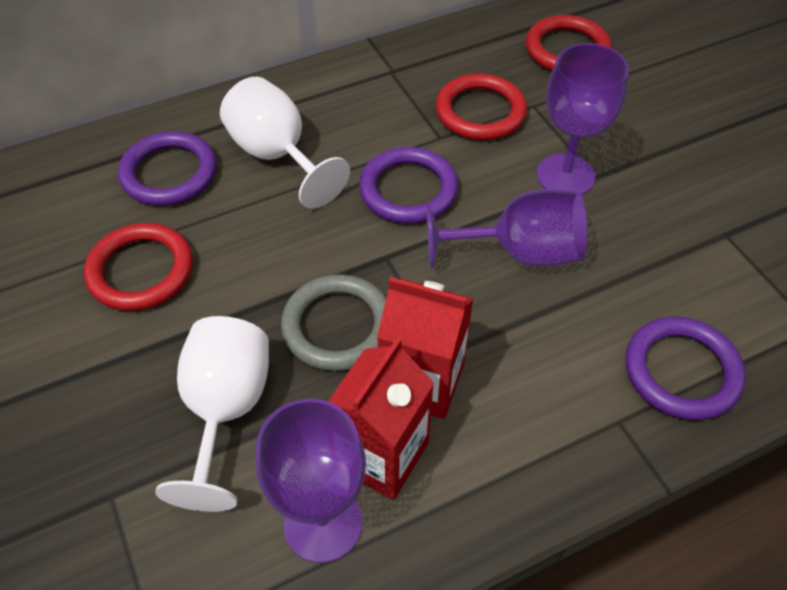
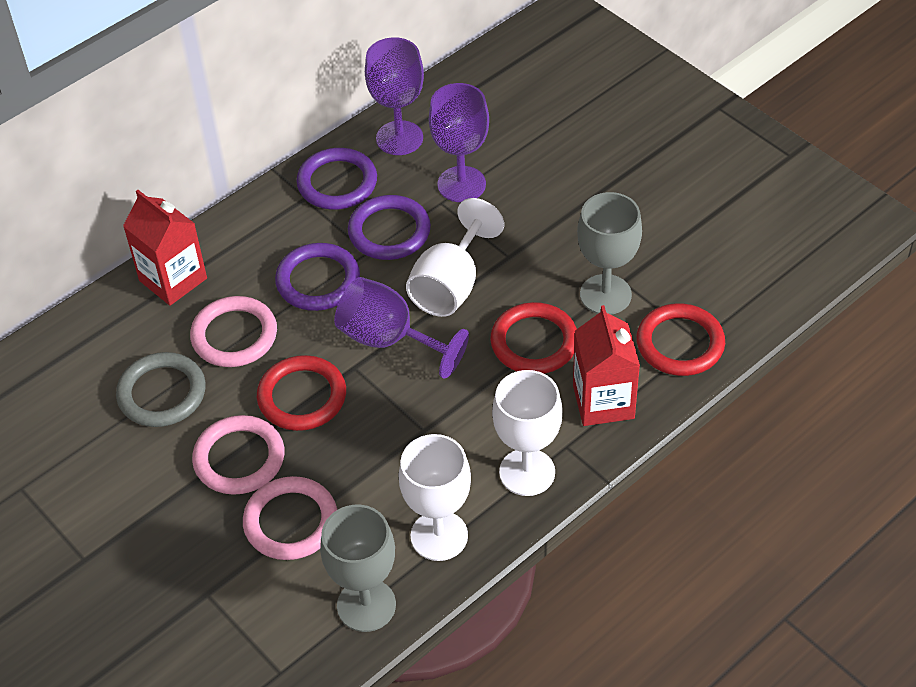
grey goblet: 0 -> 2
pink ring: 0 -> 3
white goblet: 2 -> 3

